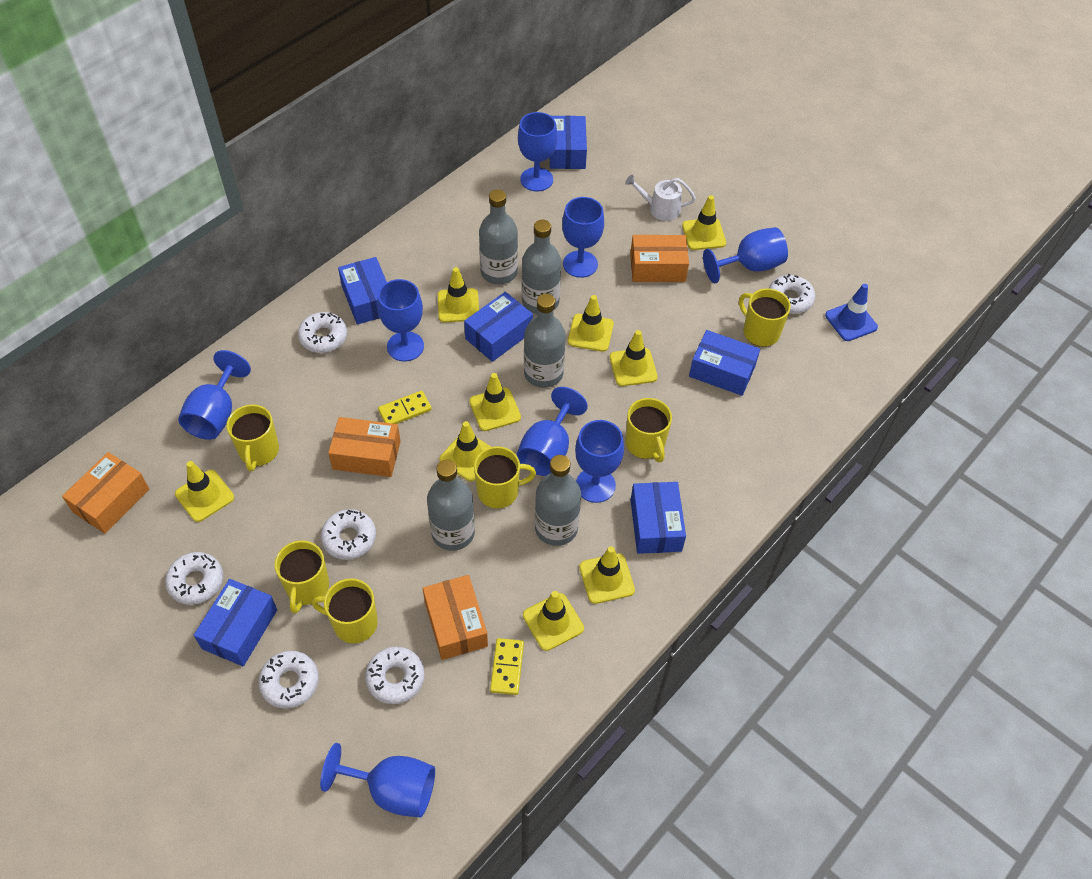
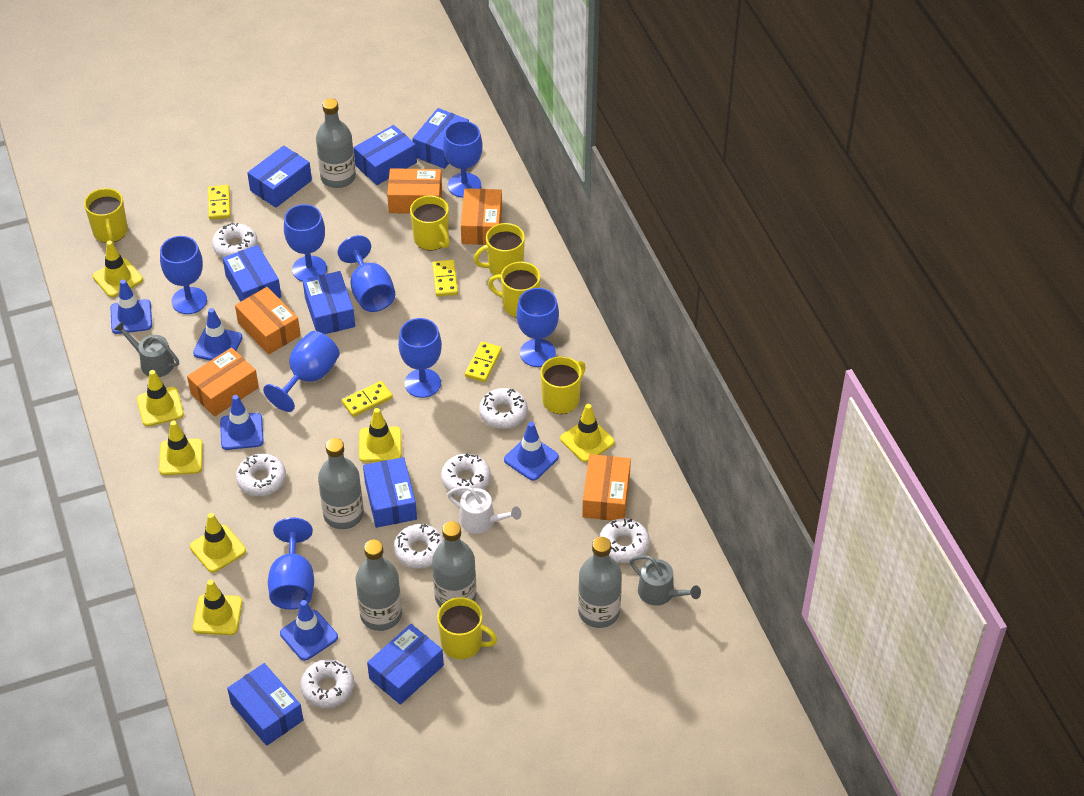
blue box: 6 -> 8
blue traffic cone: 1 -> 5
grey watering can: 0 -> 2
orange box: 4 -> 5
white donut: 6 -> 7
yellow domino: 2 -> 4
yellow traffic cone: 9 -> 7

